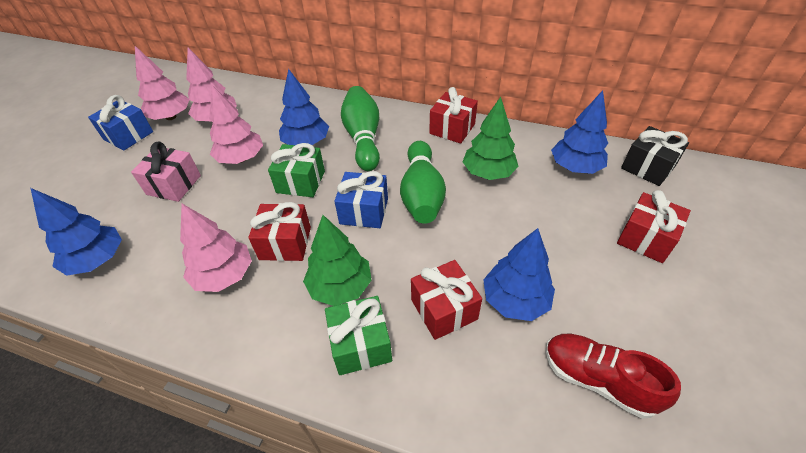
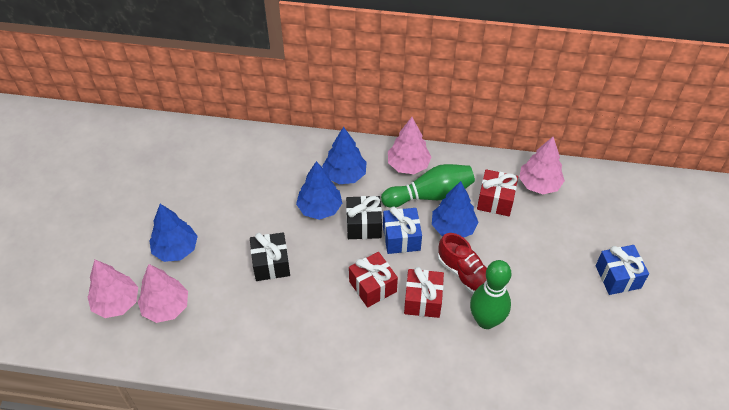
black gift: 1 -> 2
green gift: 2 -> 0
green tree: 2 -> 0
pink gift: 1 -> 0
red gift: 4 -> 3

